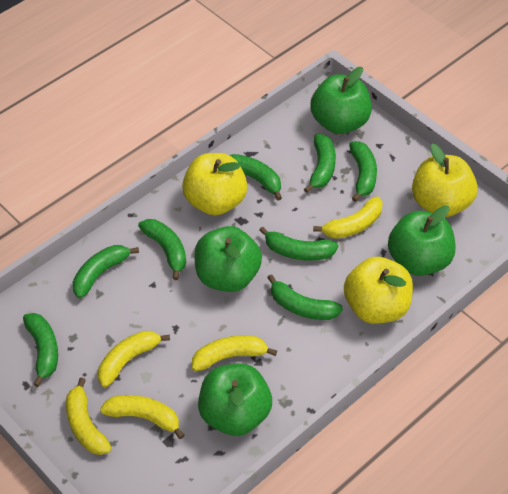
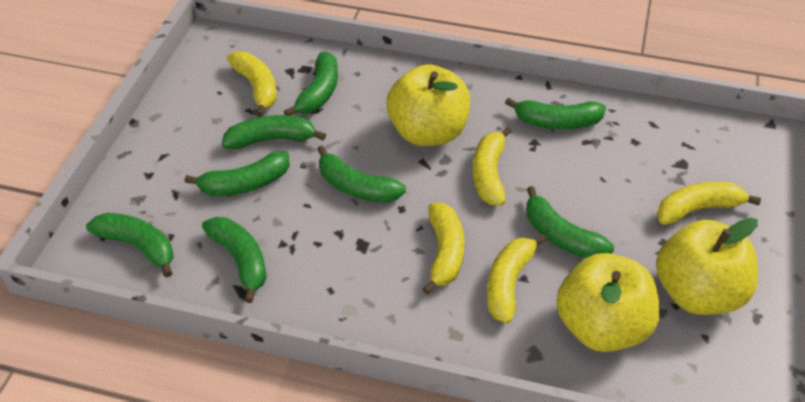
green apple: 4 -> 0

